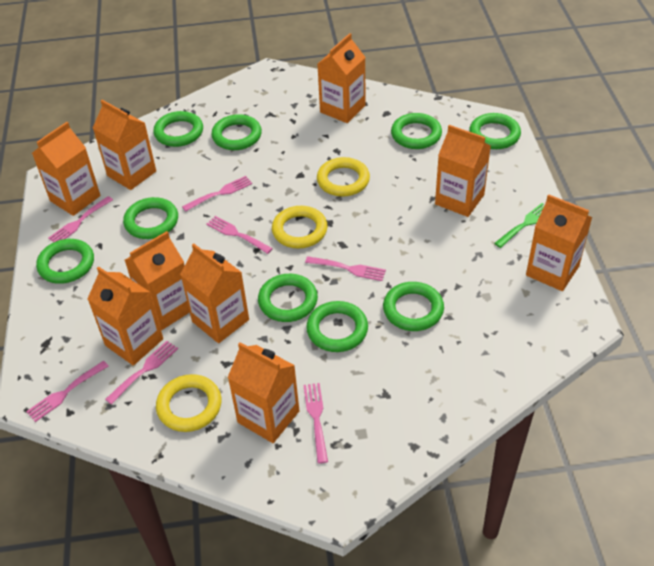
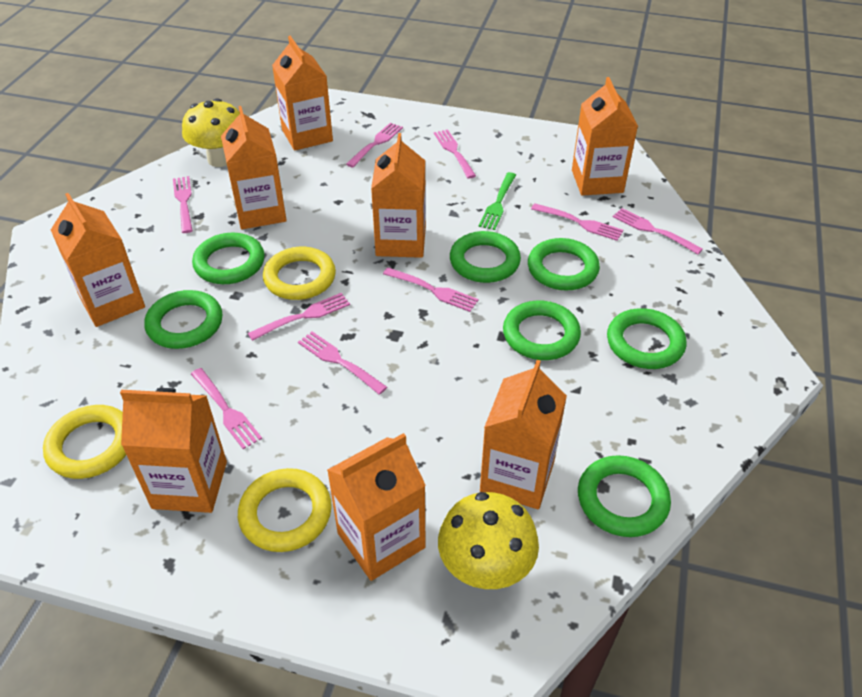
green ring: 9 -> 7
orange carton: 9 -> 8
pink fork: 7 -> 9
yellow mushroom: 0 -> 2

